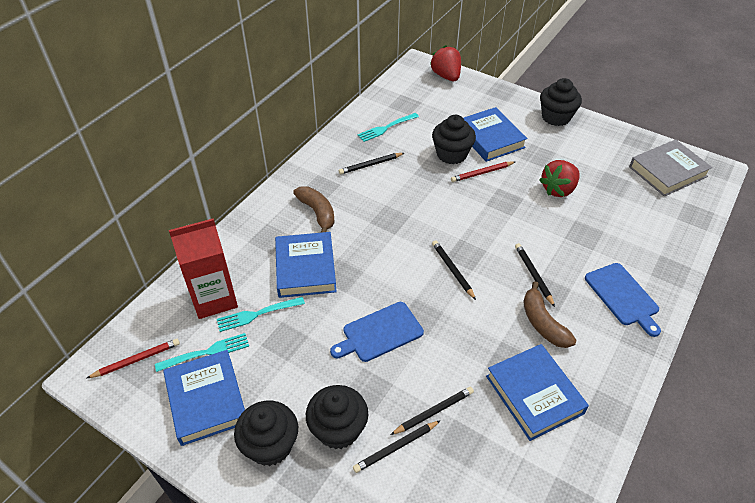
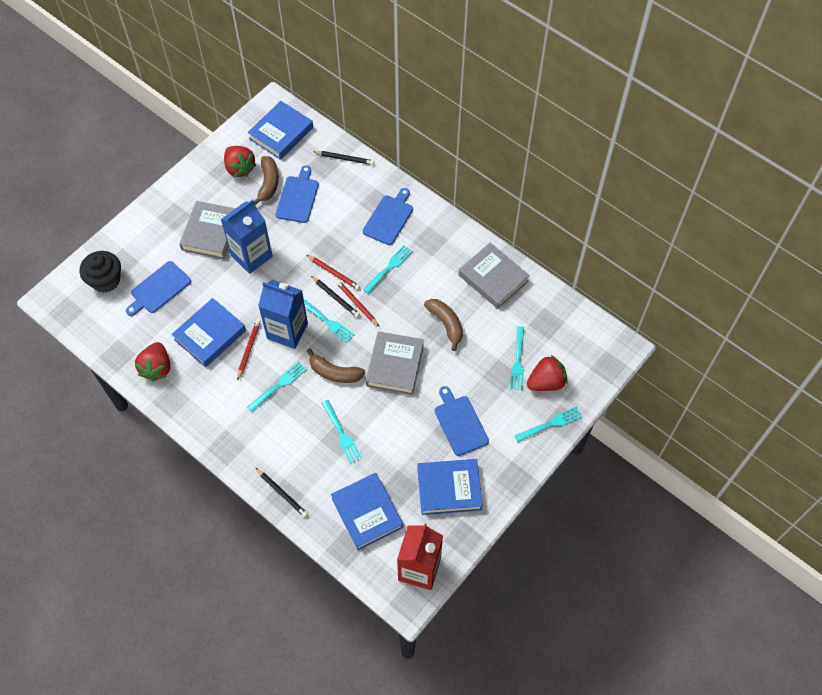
black cupcake: 4 -> 1
black pencil: 5 -> 3
blue carton: 0 -> 2
blue cutting board: 2 -> 4
brown banana: 2 -> 3
grey book: 1 -> 3
red pencil: 2 -> 3
red strawberry: 2 -> 3
turquoise fork: 3 -> 6

